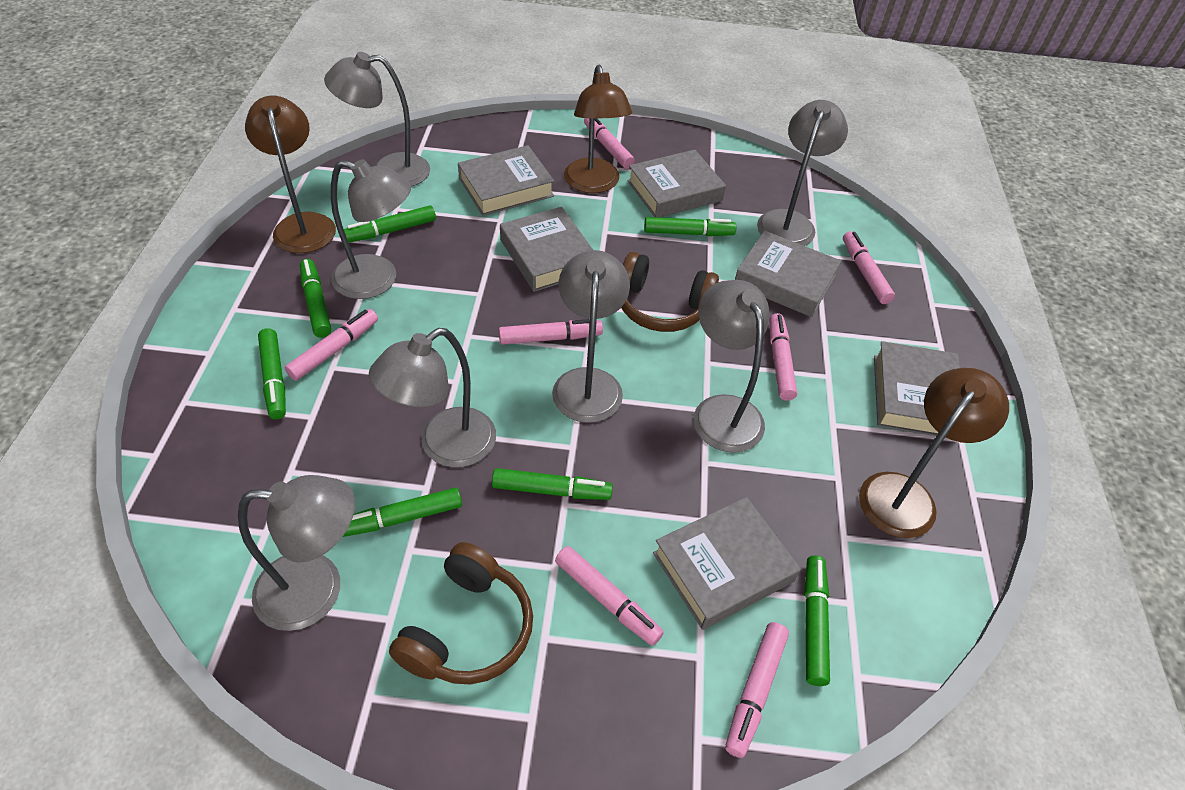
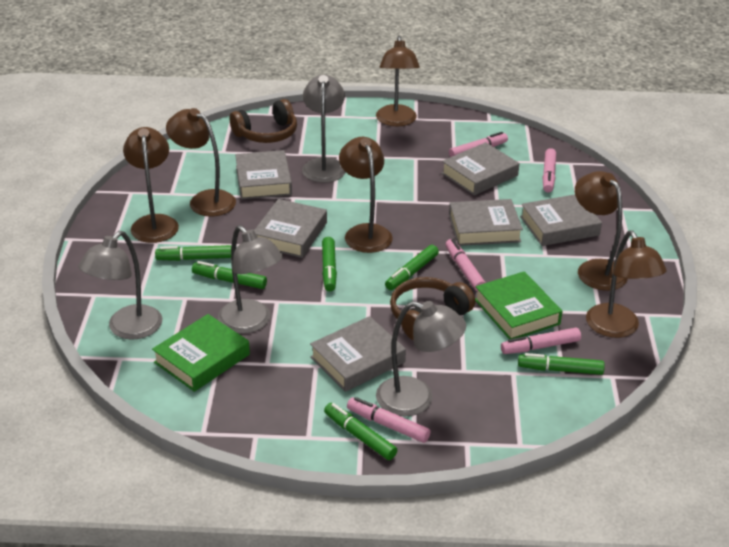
brown lamp: 3 -> 6
green book: 0 -> 2
green marker: 7 -> 6
grey lamp: 7 -> 4
pink marker: 7 -> 5

